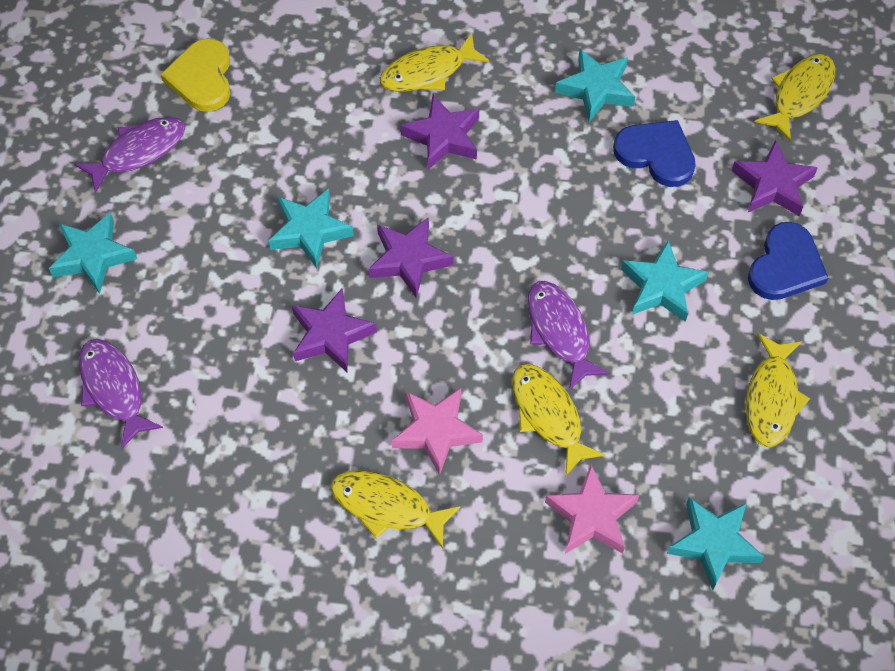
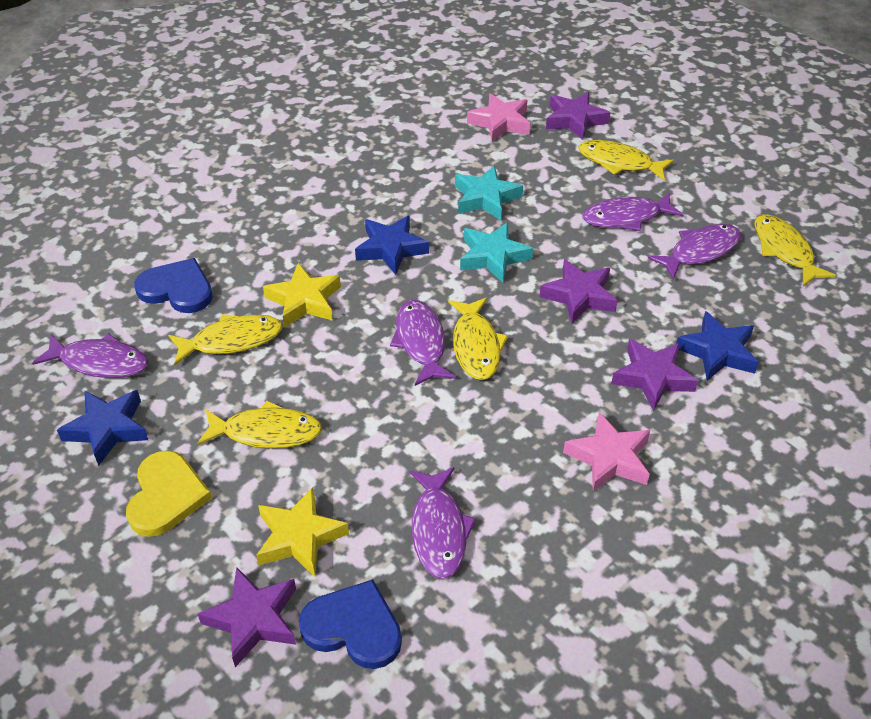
blue star: 0 -> 3
purple fish: 3 -> 5
turquoise star: 5 -> 2
yellow star: 0 -> 2

